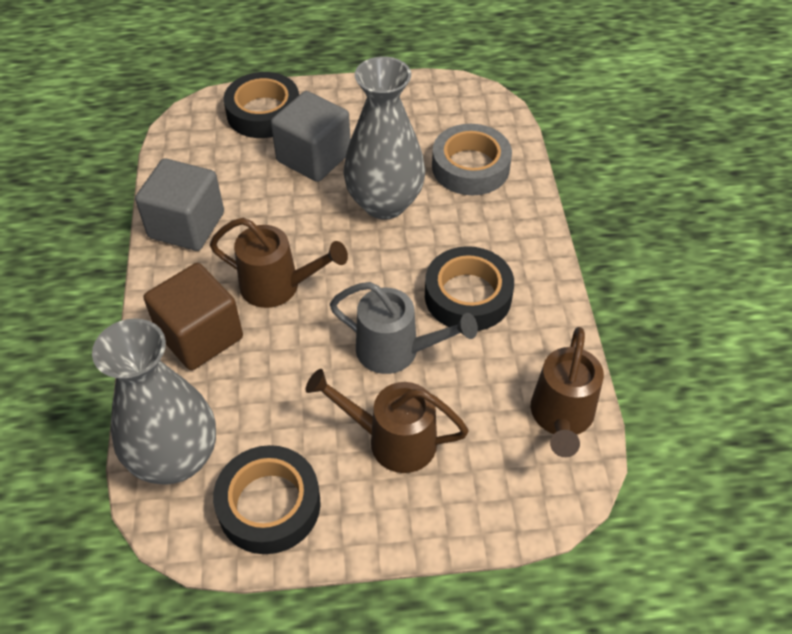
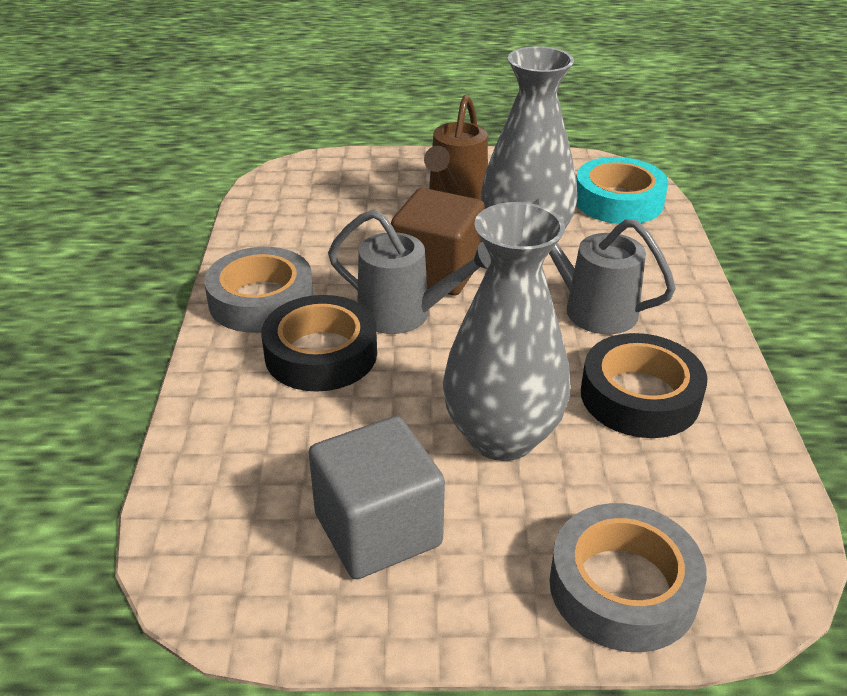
black tape: 3 -> 2
brown watering can: 3 -> 1
grey cube: 2 -> 1
grey tape: 1 -> 2
grey watering can: 1 -> 2
turquoise tape: 0 -> 1

